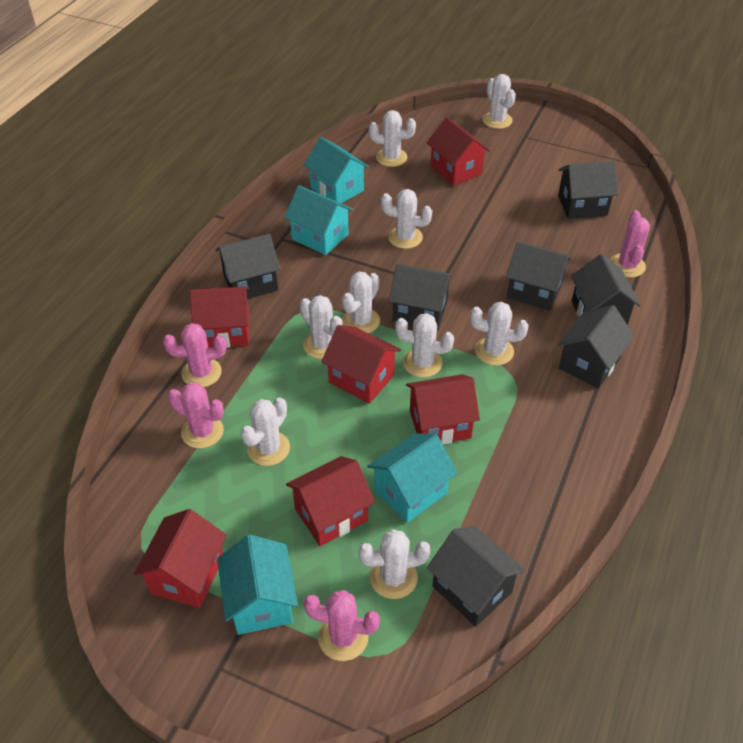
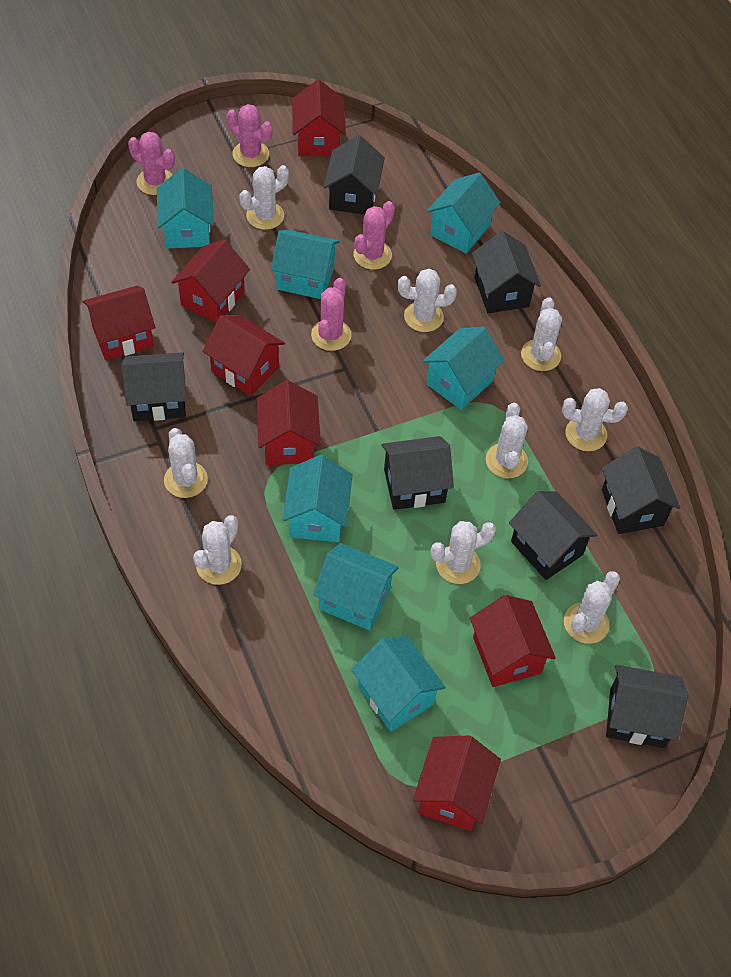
red house: 6 -> 7
turquoise house: 4 -> 7

